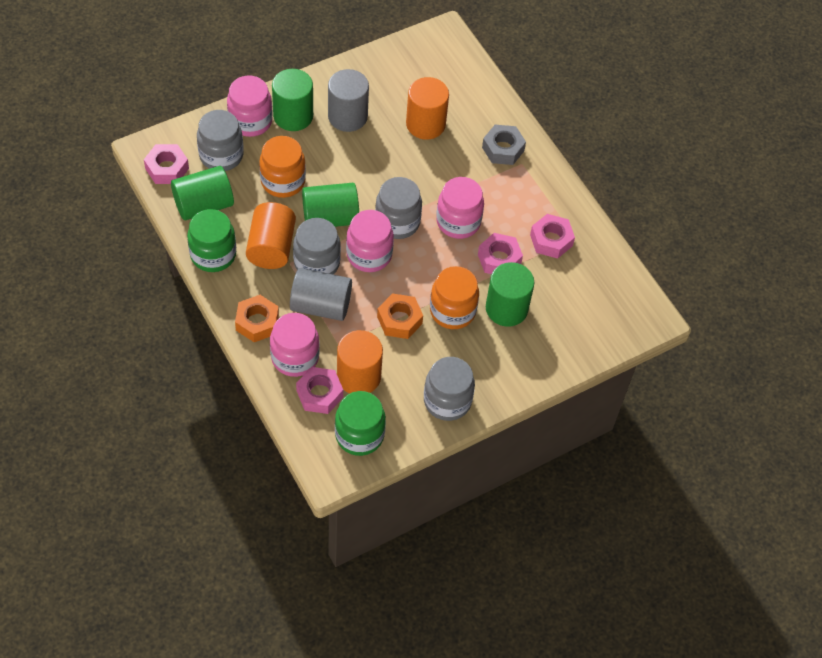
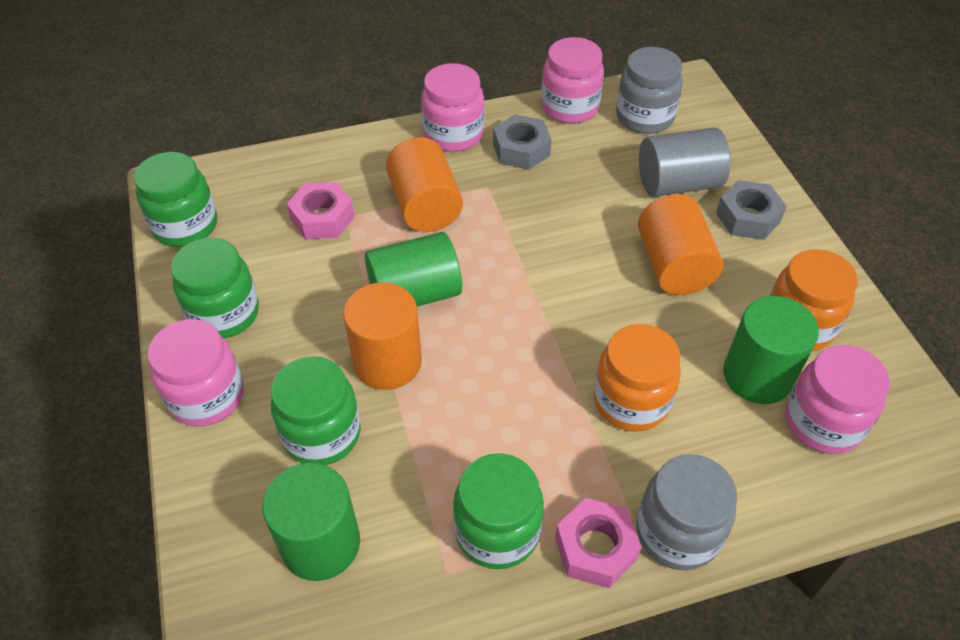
green cylinder: 4 -> 3
green jar: 2 -> 4
grey cylinder: 2 -> 1
grey jar: 4 -> 2
grey nut: 1 -> 2
orange nut: 2 -> 0
pink nut: 4 -> 2

